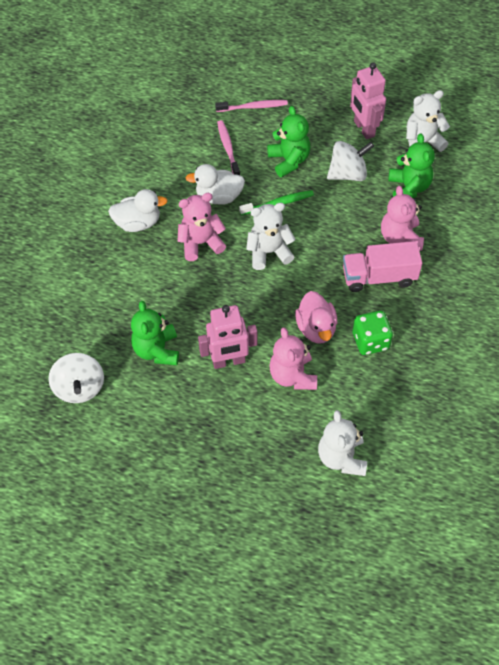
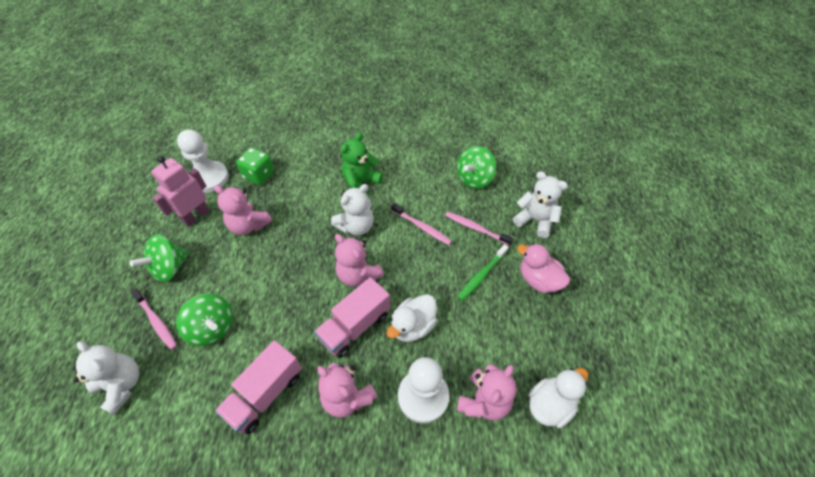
green spinning top: 0 -> 3
green teddy bear: 3 -> 1
pink robot: 2 -> 1
pink teddy bear: 3 -> 4
pink toothbrush: 2 -> 3
pink truck: 1 -> 2
white pawn: 0 -> 2
white spinning top: 2 -> 0

